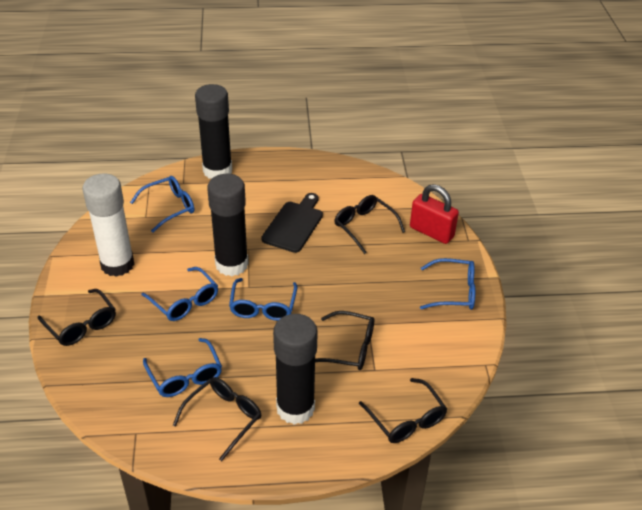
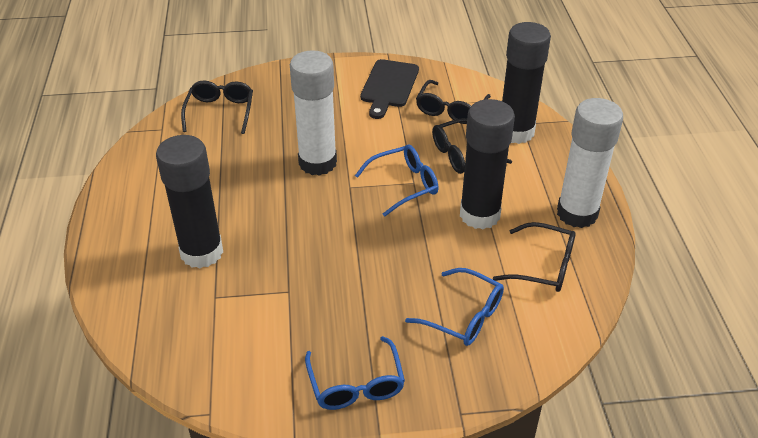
black glasses: 5 -> 4
blue glasses: 5 -> 3
red padlock: 1 -> 0
white glue stick: 1 -> 2

